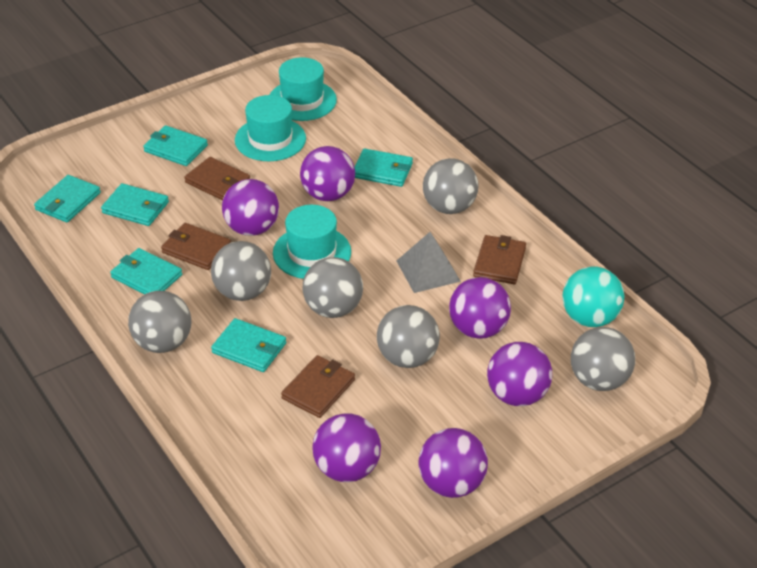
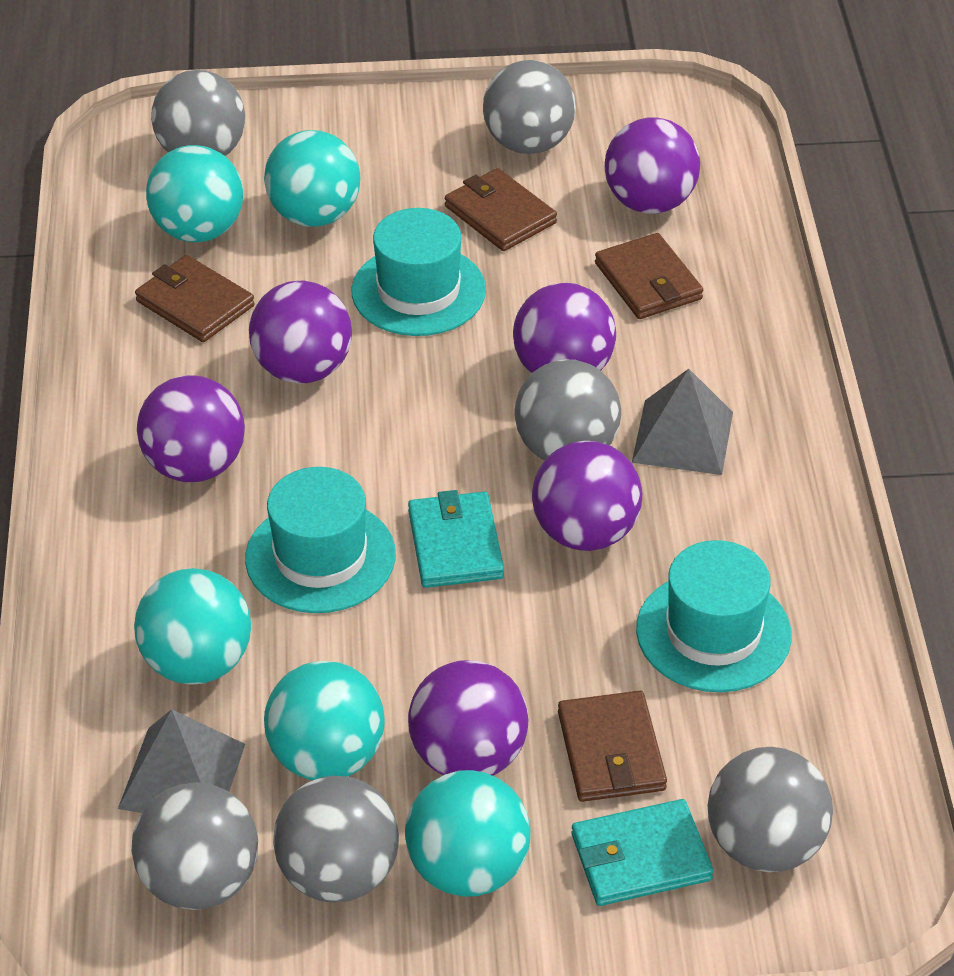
grey pyramid: 1 -> 2
turquoise ball: 1 -> 5
turquoise wallet: 6 -> 2

